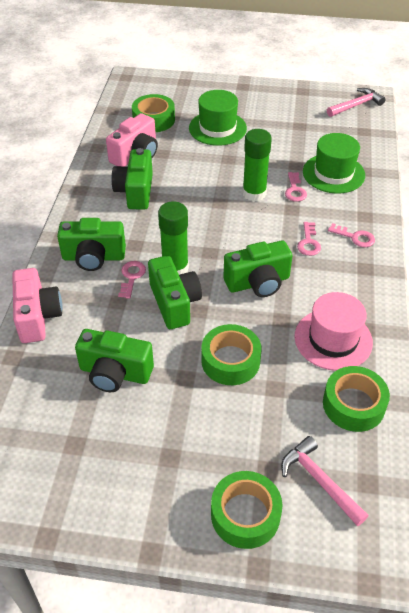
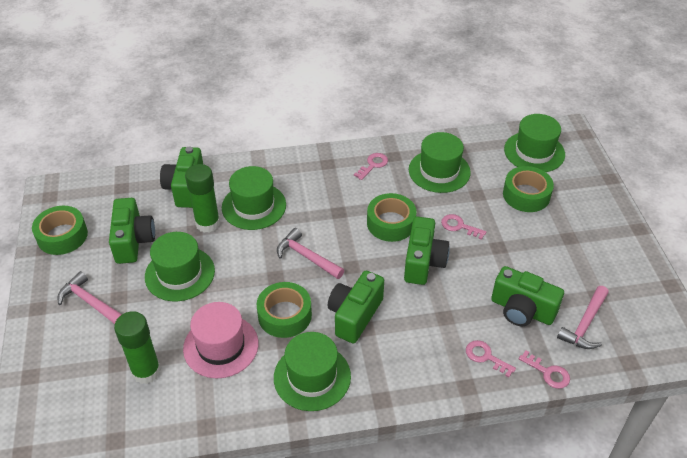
green hat: 2 -> 5
pink camera: 2 -> 0
pink hammer: 2 -> 3

